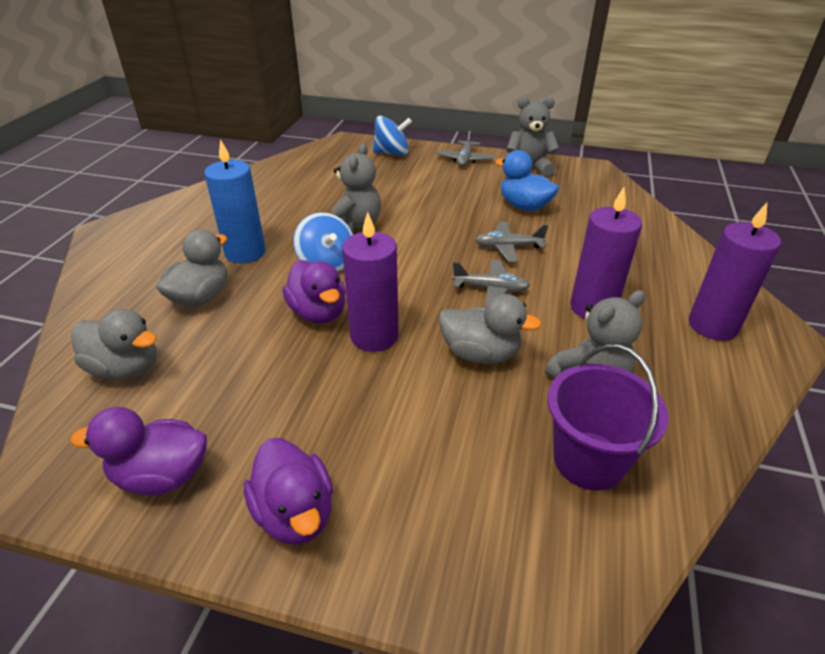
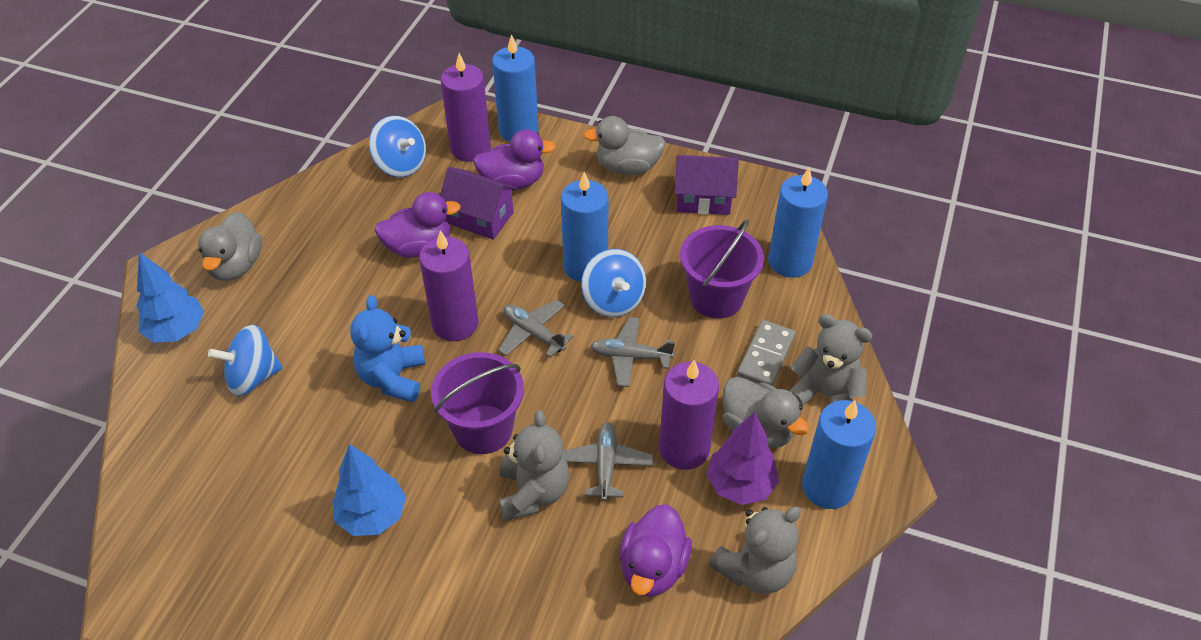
blue candle: 1 -> 4
blue duck: 1 -> 0
blue spinning top: 2 -> 3
blue teddy bear: 0 -> 1
blue tree: 0 -> 2
grey domino: 0 -> 1
purple bucket: 1 -> 2
purple house: 0 -> 2
purple tree: 0 -> 1

